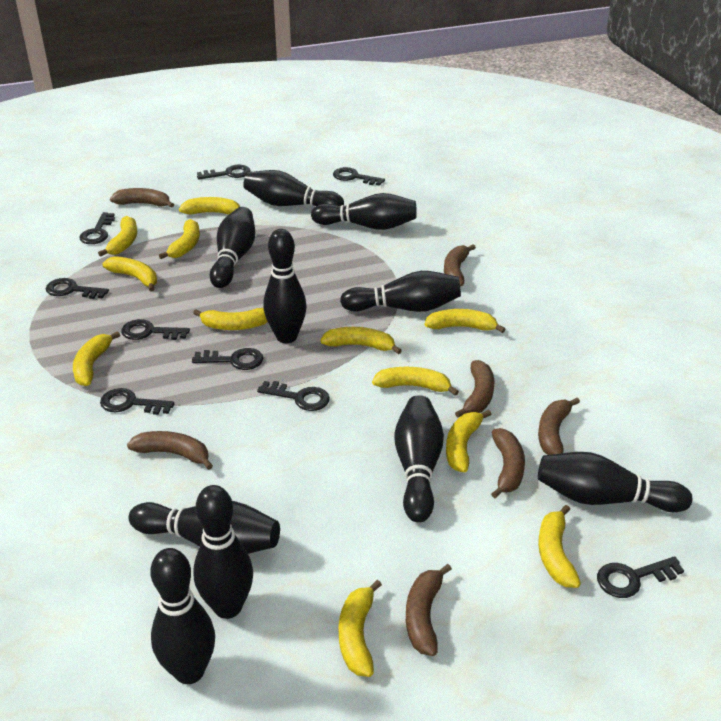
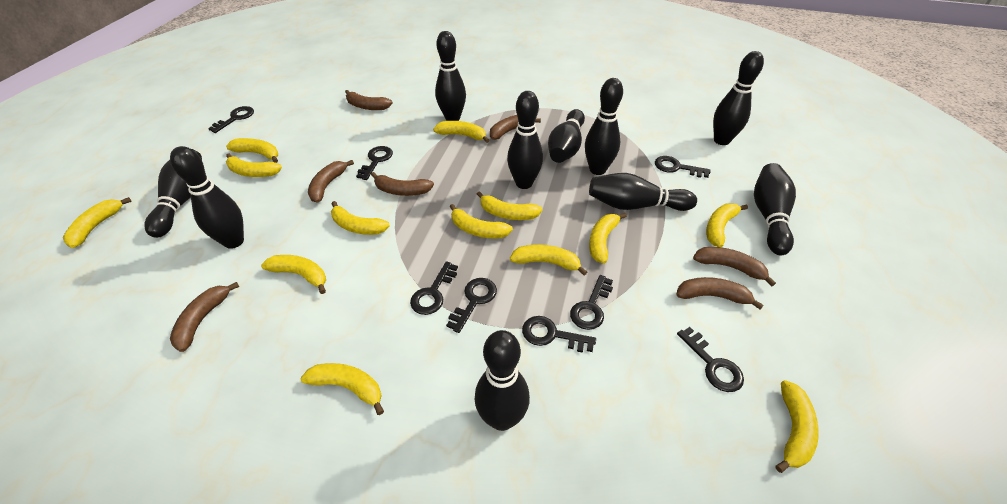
black key: 9 -> 8
yellow banana: 12 -> 13

